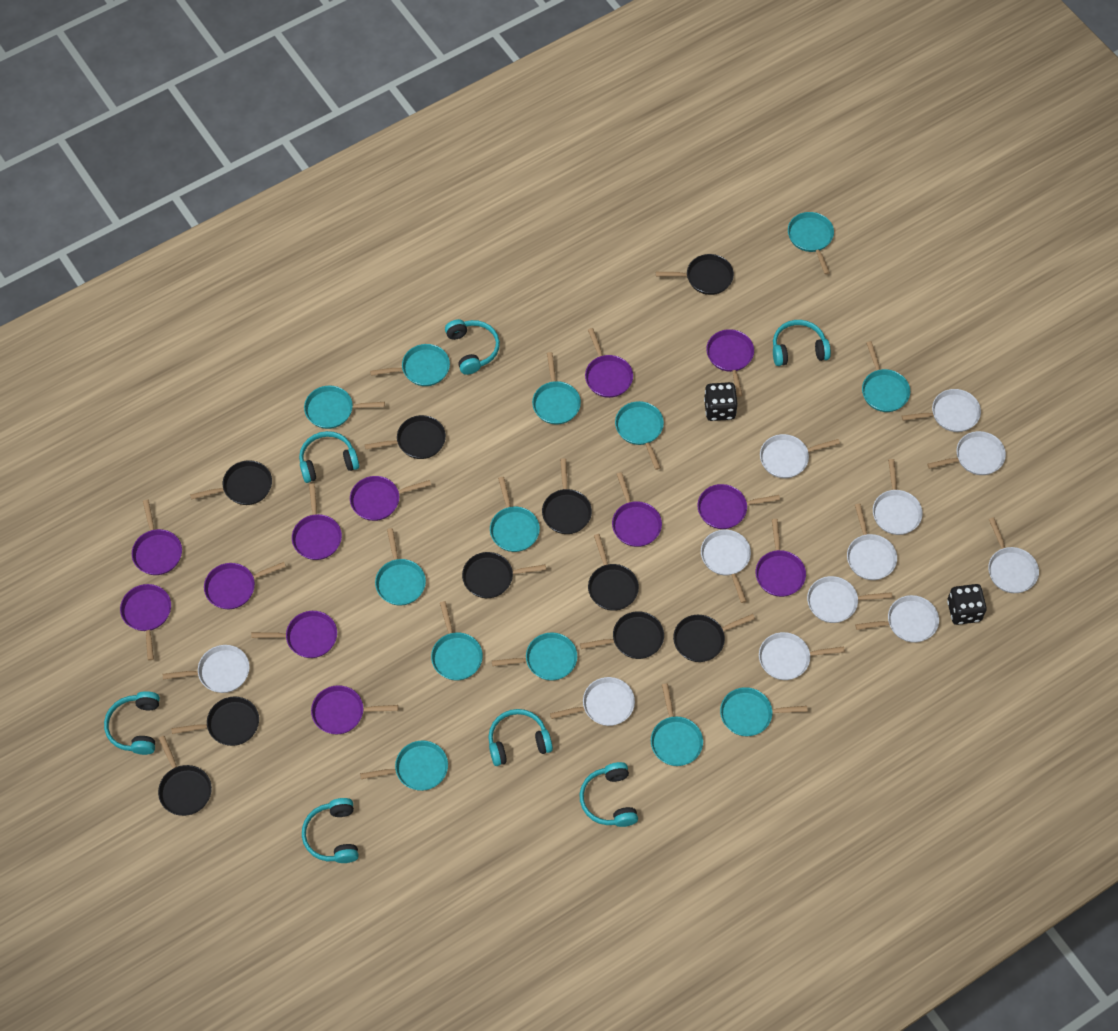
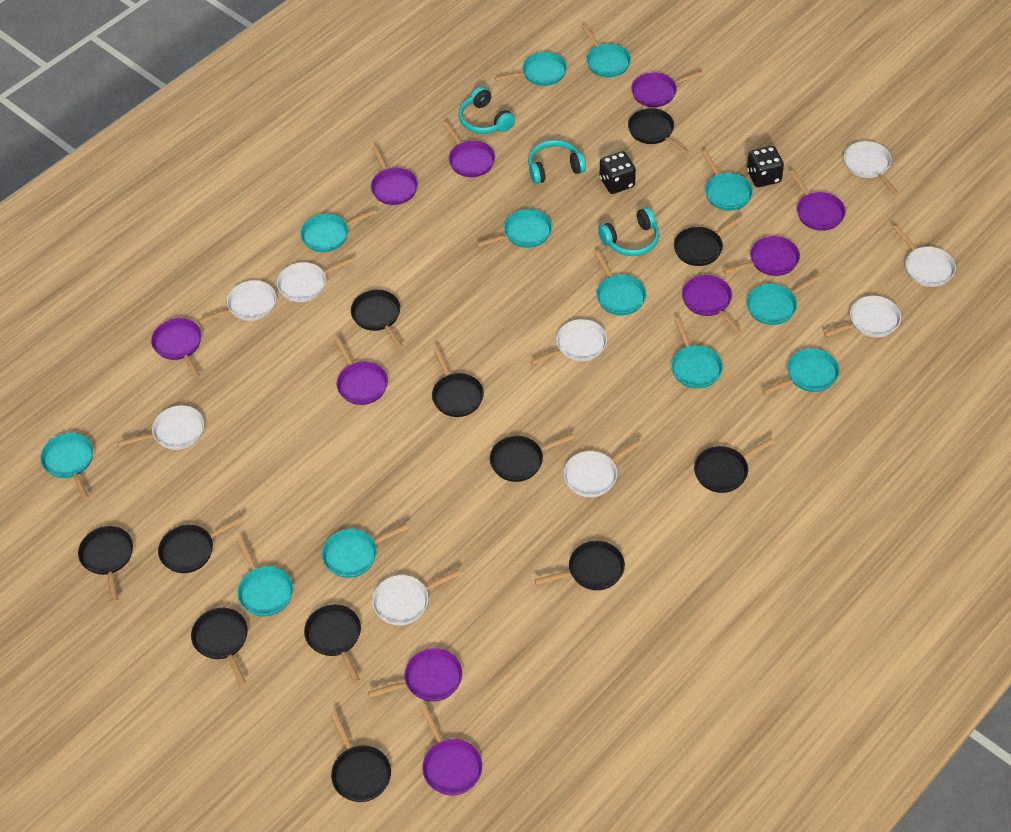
black pan: 10 -> 12
purple pan: 12 -> 10
turquoise headphones: 7 -> 3
turquoise pan: 13 -> 12
white pan: 12 -> 9

